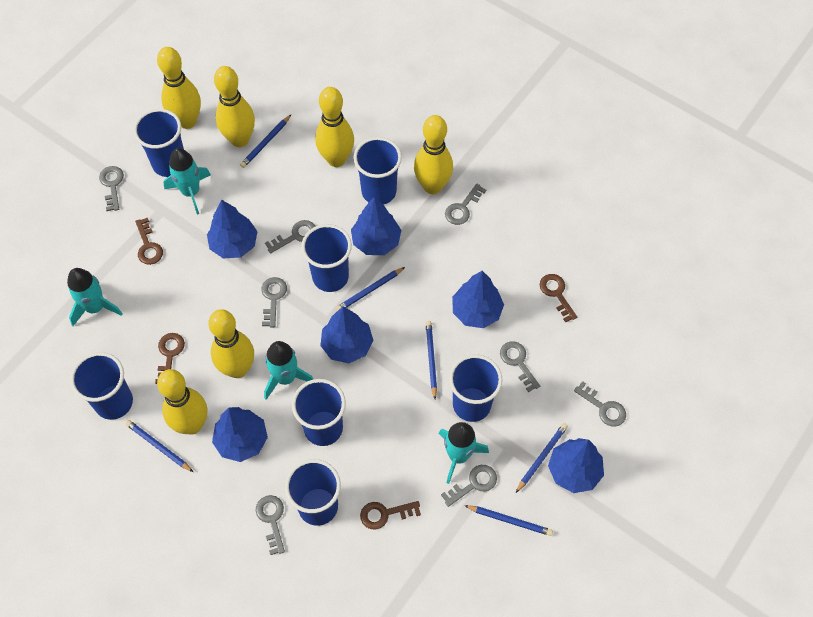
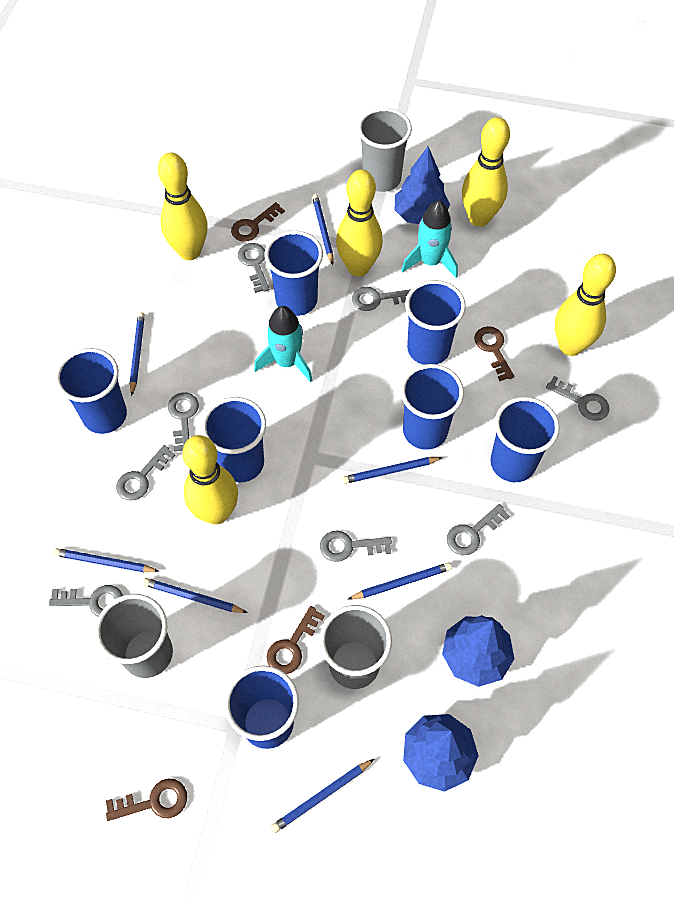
blue pencil: 6 -> 7
blue tree: 6 -> 3
grey cup: 0 -> 3
turquoise rocket: 4 -> 2
yellow bowling pin: 6 -> 5

